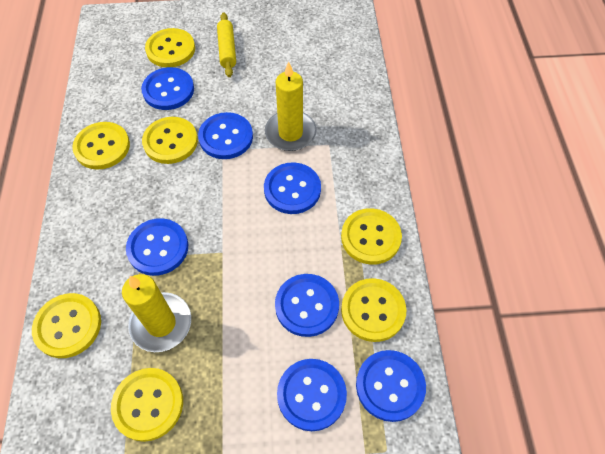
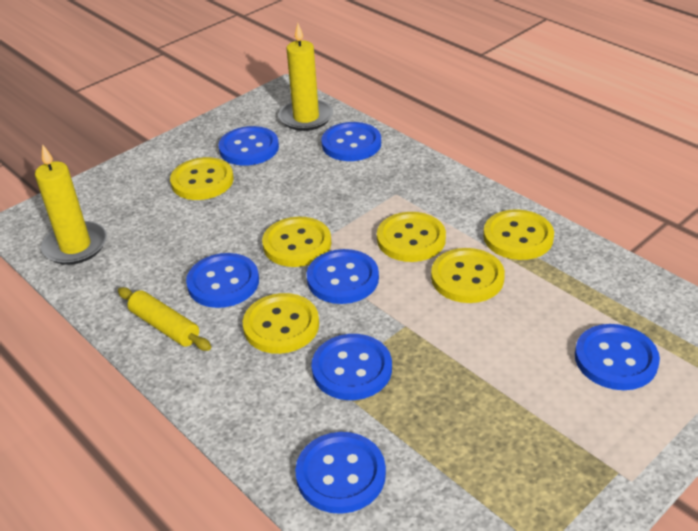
yellow button: 7 -> 6

